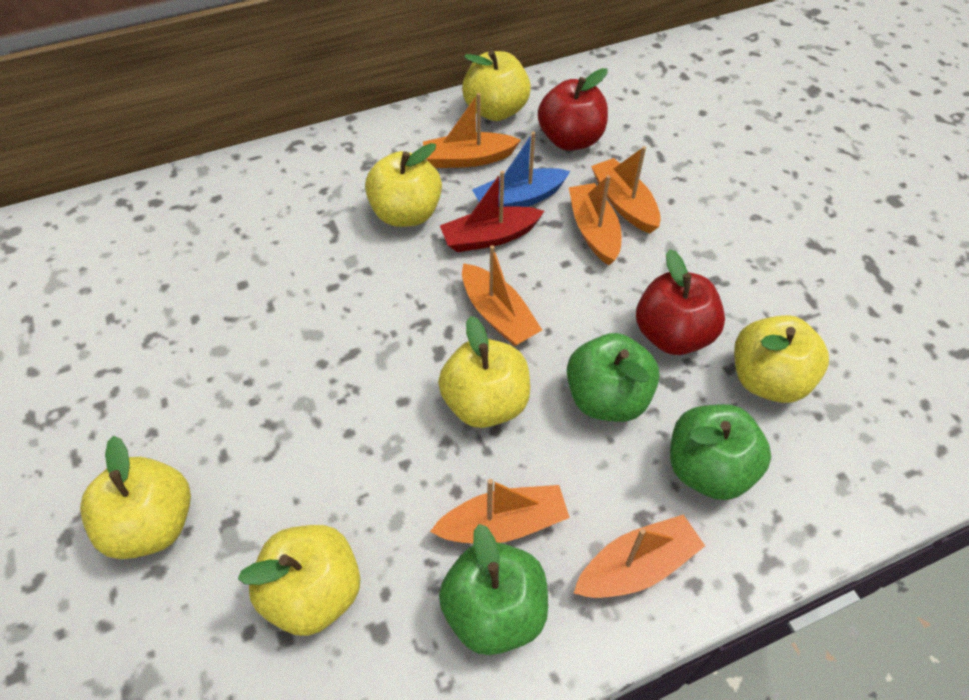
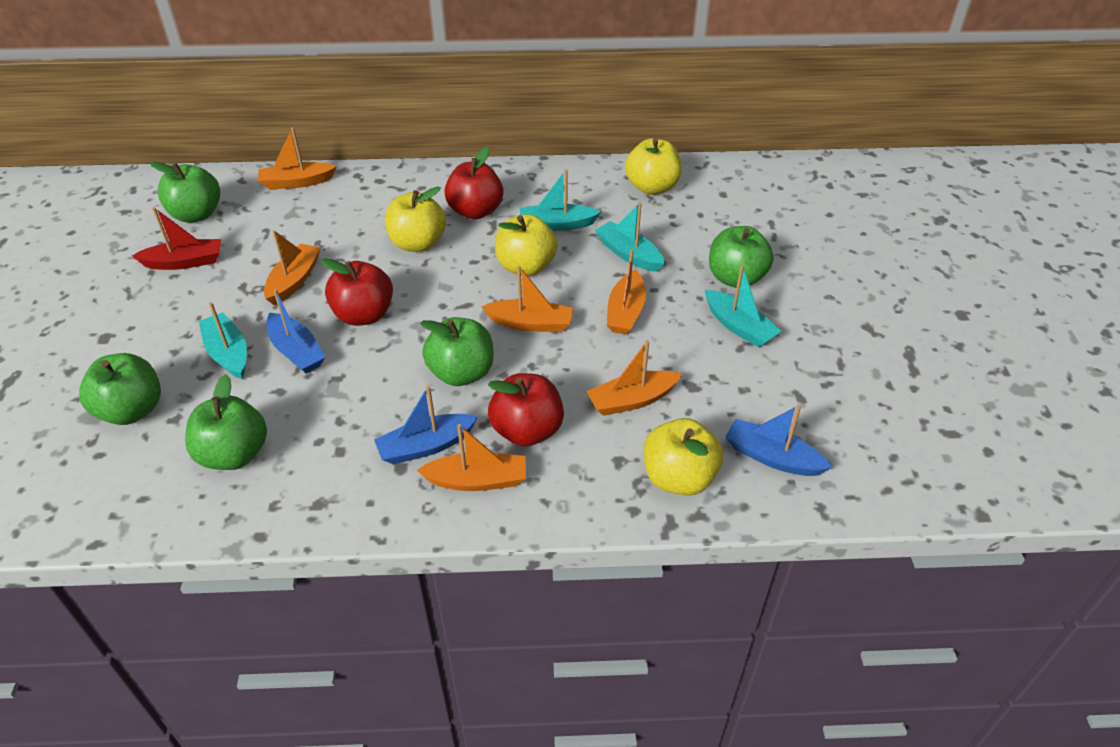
blue boat: 1 -> 3
green apple: 3 -> 5
red apple: 2 -> 3
turquoise boat: 0 -> 4
yellow apple: 6 -> 4

